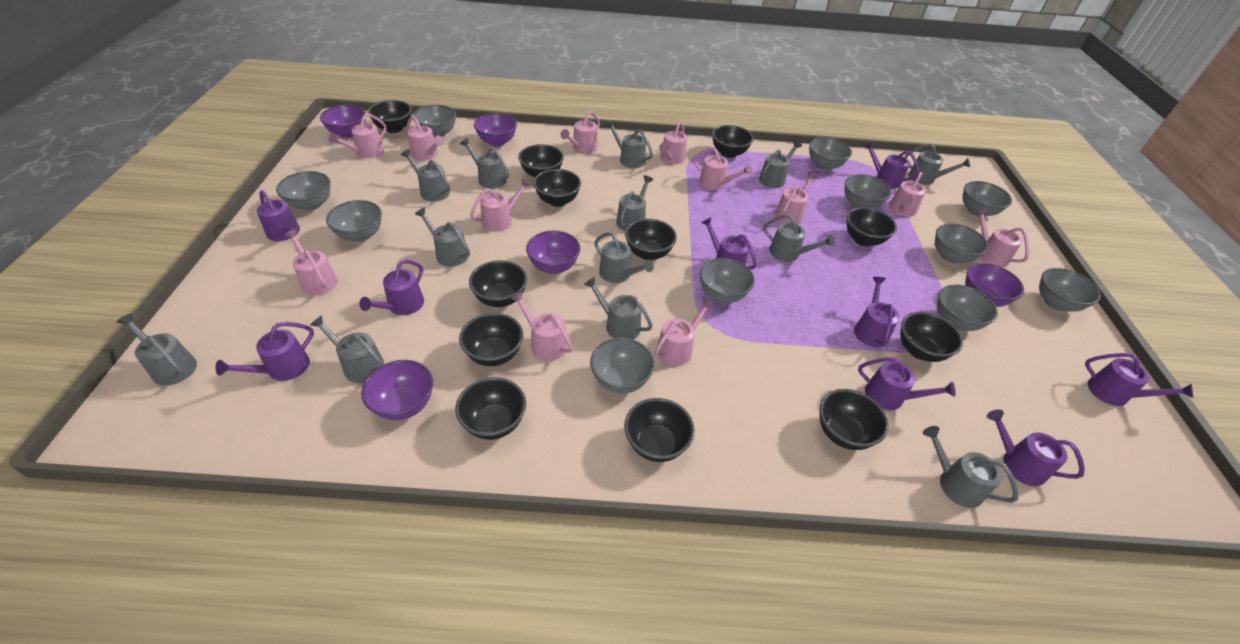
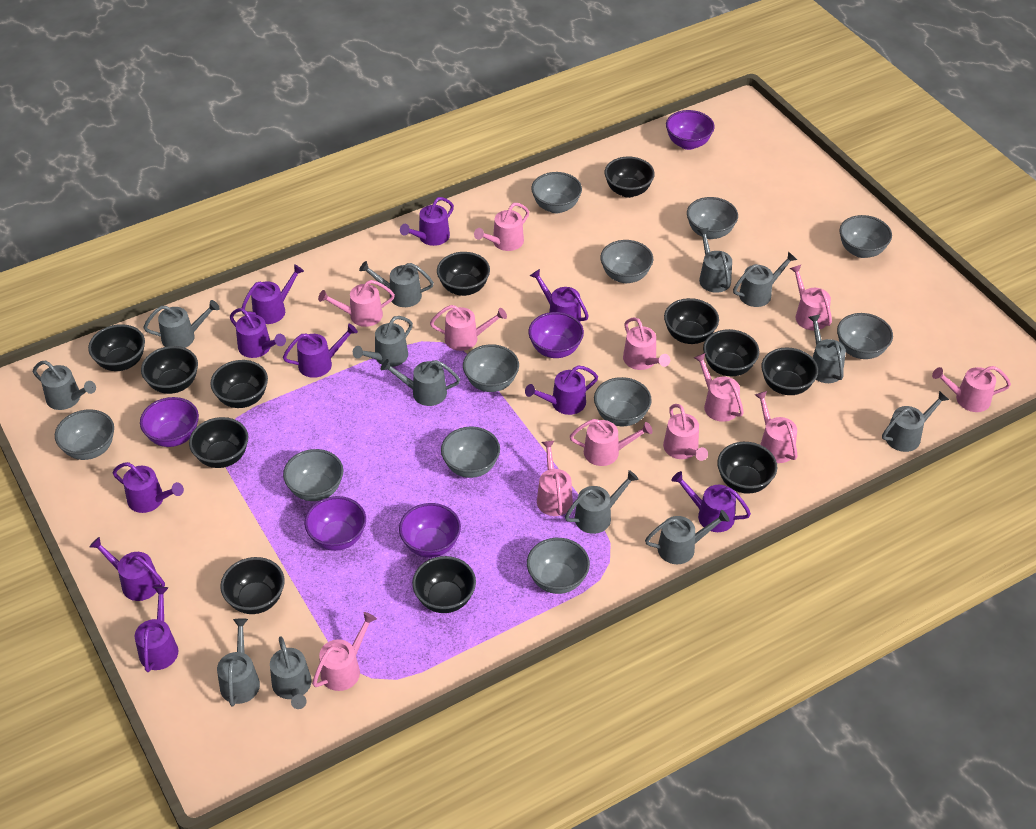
purple watering can: 9 -> 10

